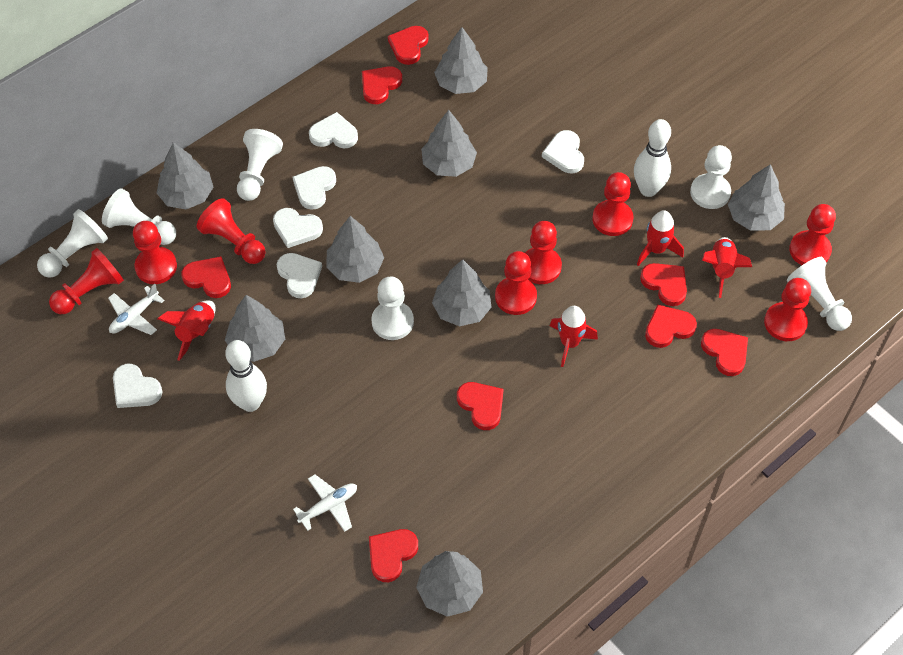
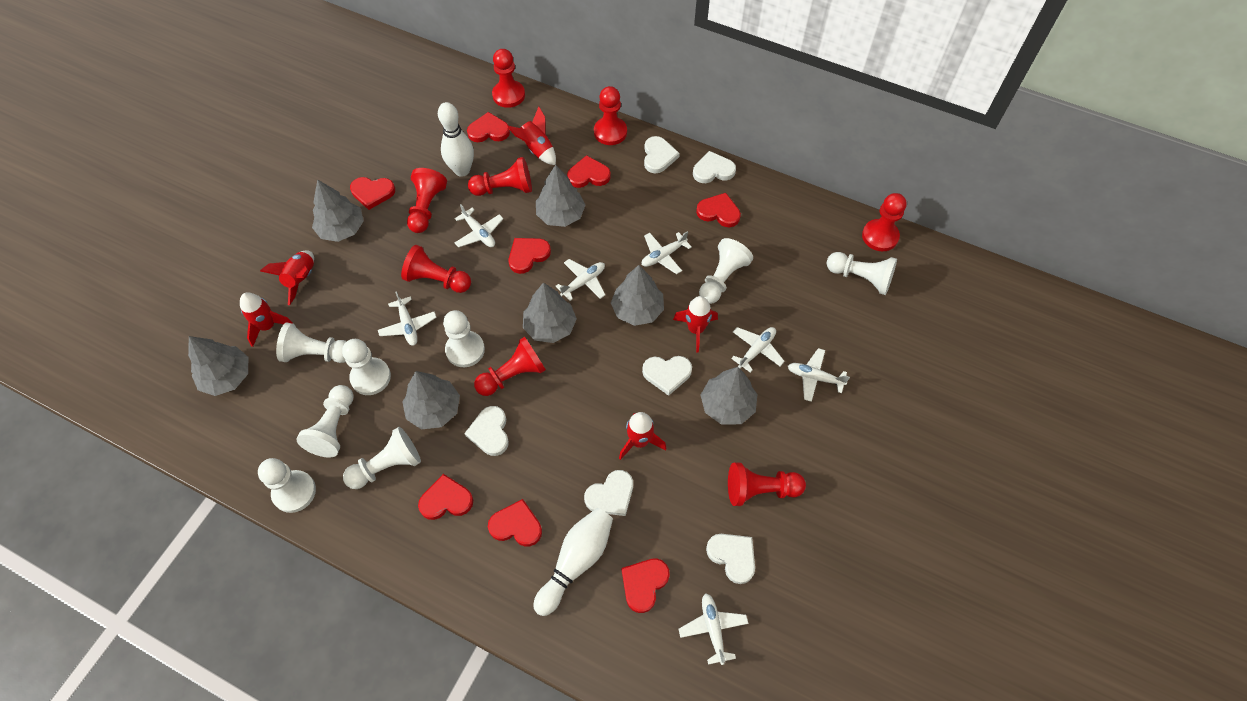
grey tree: 8 -> 7
red rocket: 4 -> 5
white pawn: 6 -> 8
white plane: 2 -> 7

